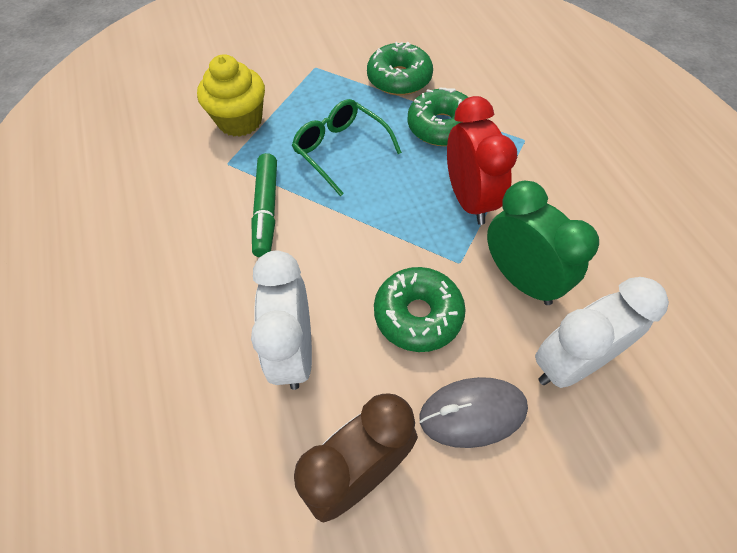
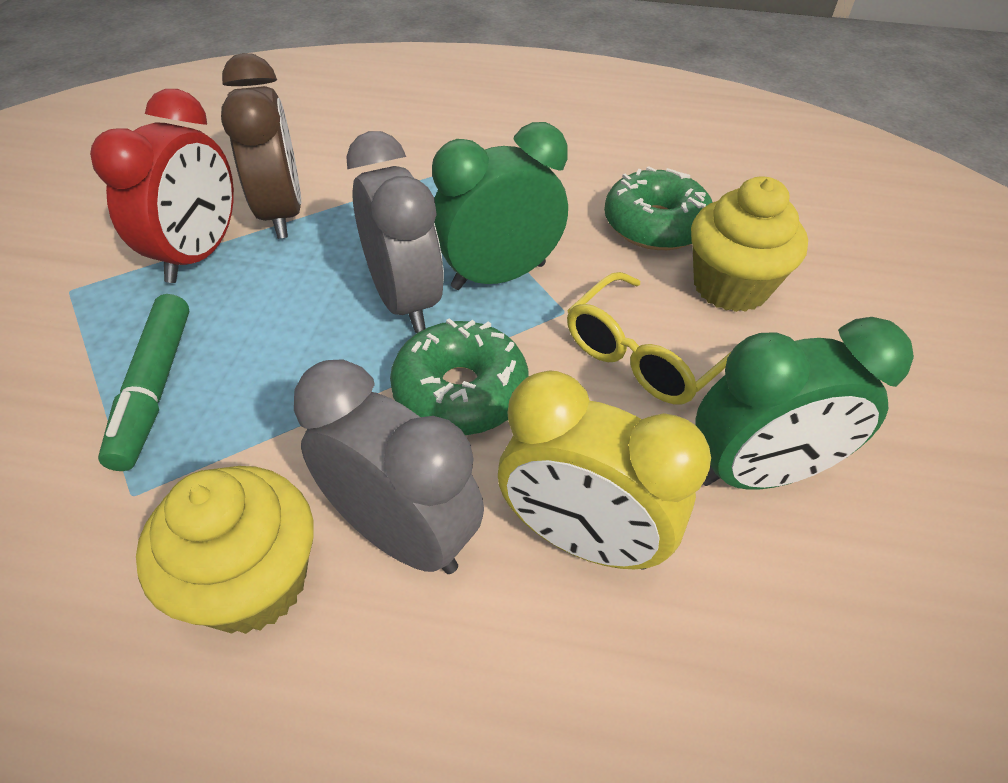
green clock: 1 -> 2
green donut: 3 -> 2
green glasses: 1 -> 0
grey clock: 0 -> 2
grey mouse: 1 -> 0
white clock: 2 -> 0
yellow clock: 0 -> 1
yellow cupcake: 1 -> 2
yellow glasses: 0 -> 1

